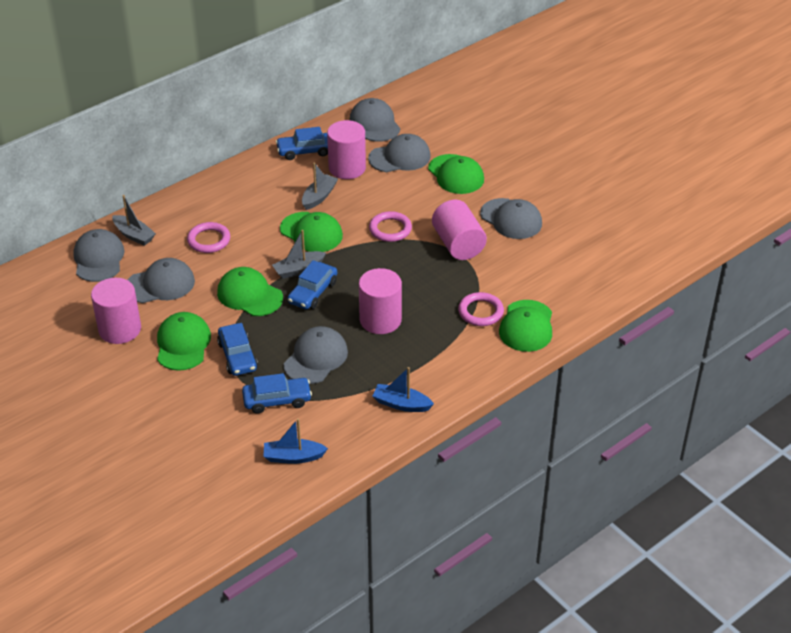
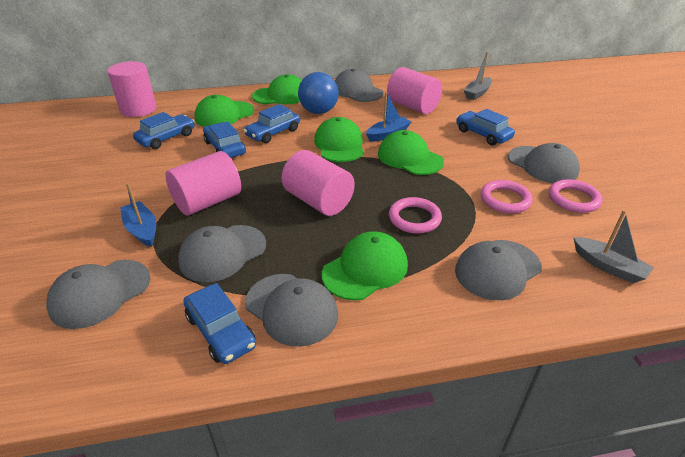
blue ball: 0 -> 1
blue car: 4 -> 5
grey boat: 3 -> 2

